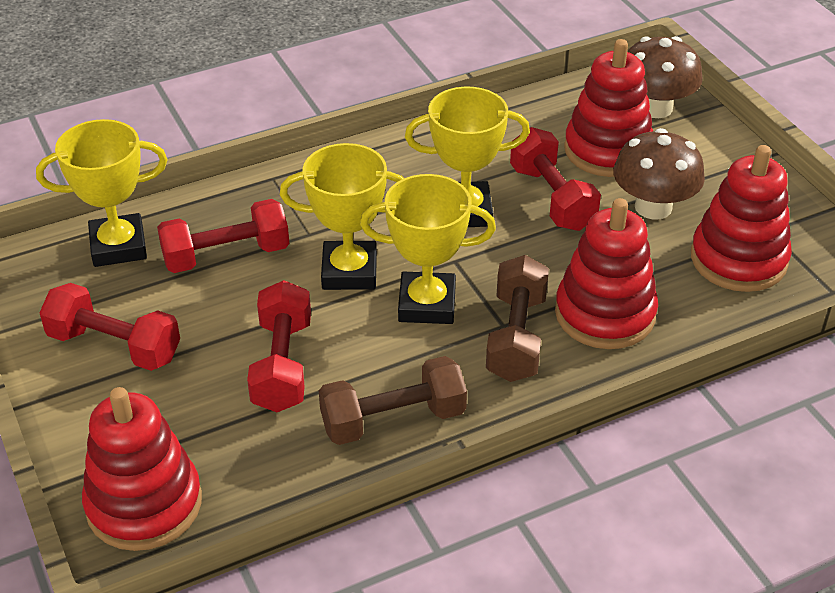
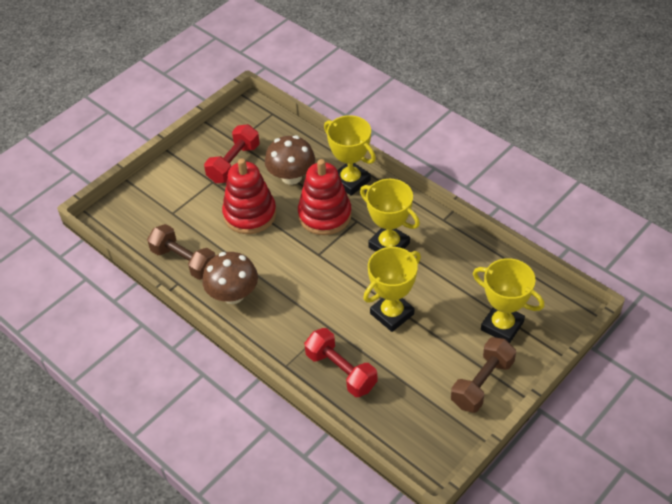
red dumbbell: 4 -> 2
red stacking toy: 4 -> 2

